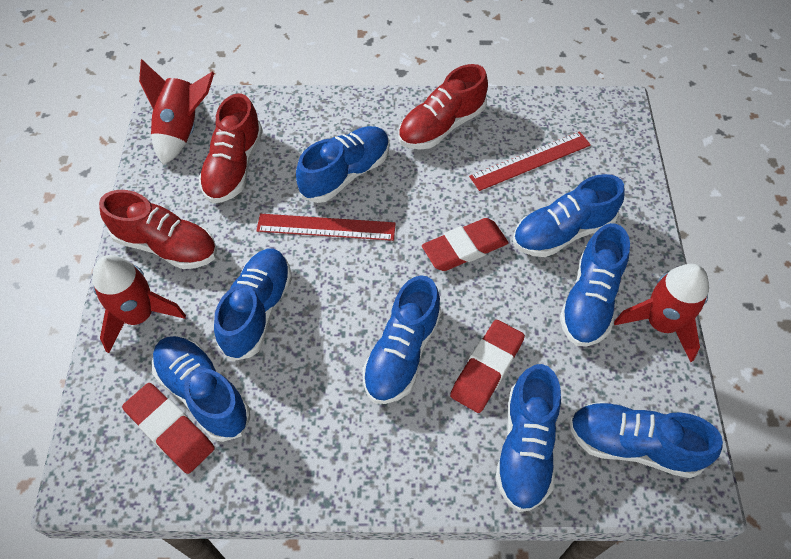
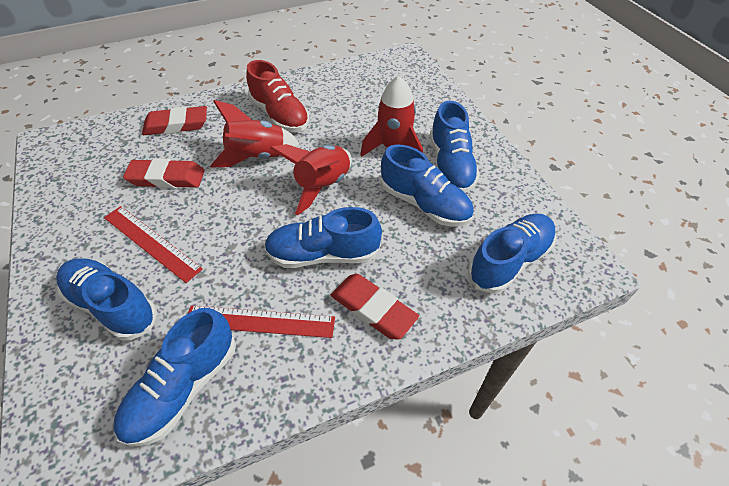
blue shoe: 8 -> 6
red shoe: 3 -> 1

